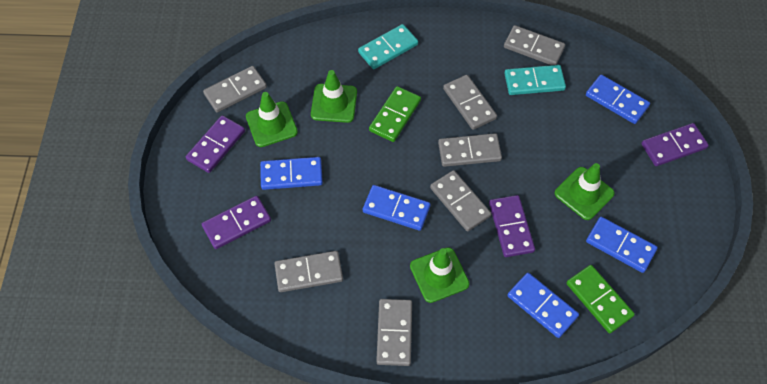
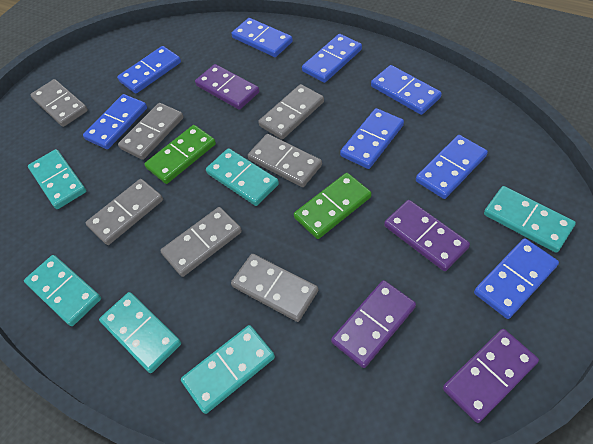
blue domino: 5 -> 8
green traffic cone: 4 -> 0
turquoise domino: 2 -> 6

